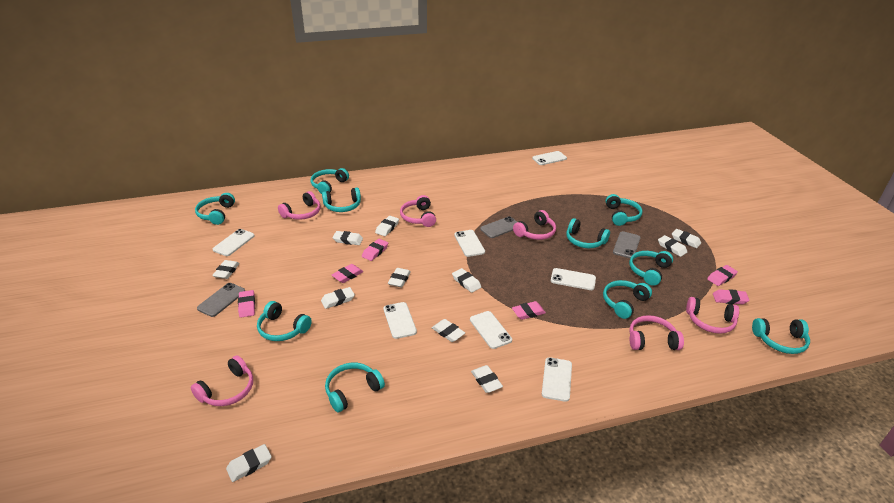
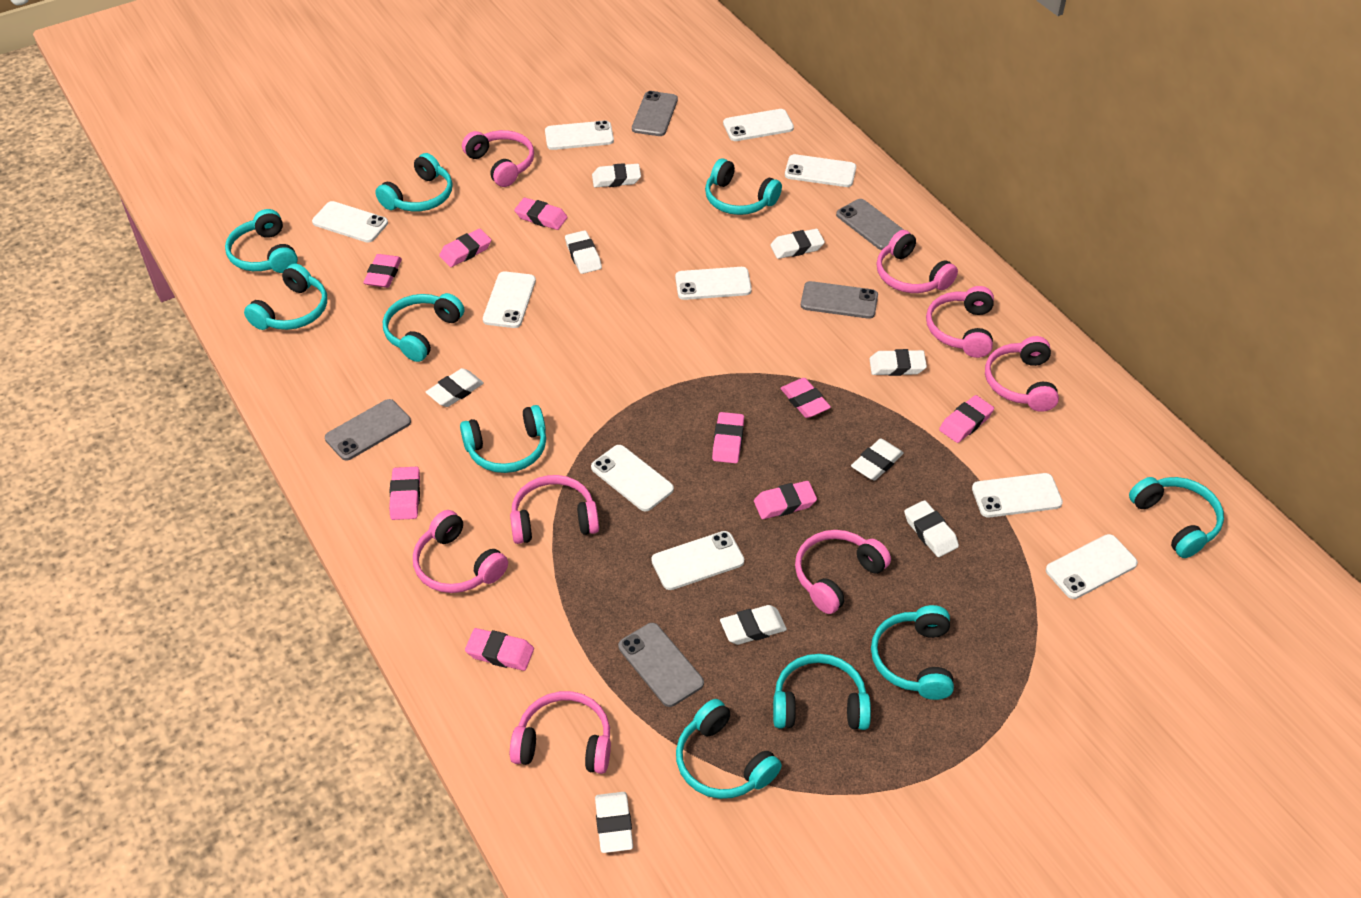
grey phone: 3 -> 5
pink eraser: 6 -> 9
pink headphones: 6 -> 8
white eraser: 11 -> 9
white phone: 7 -> 10

